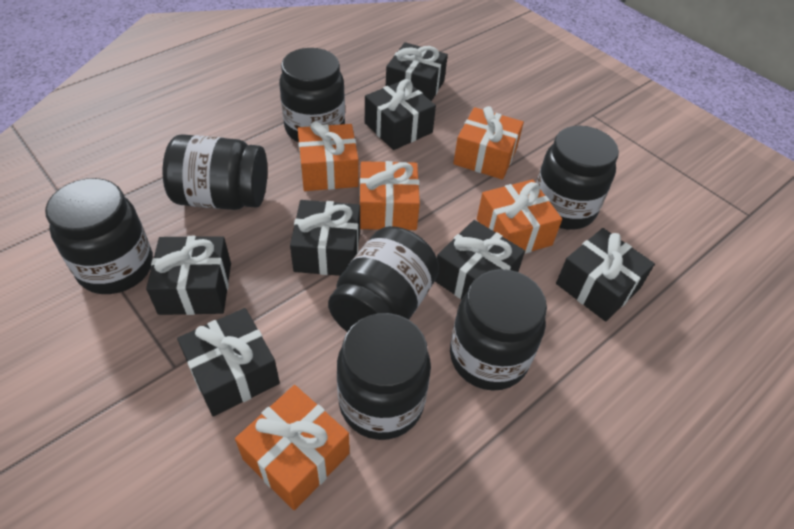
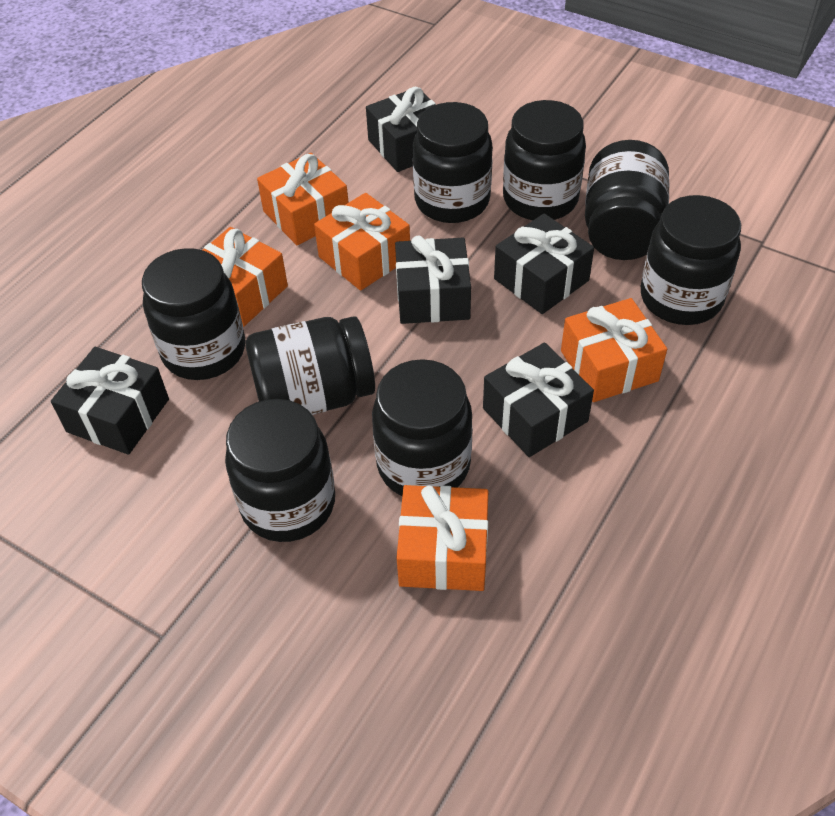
black gift: 7 -> 5
black jar: 7 -> 8

